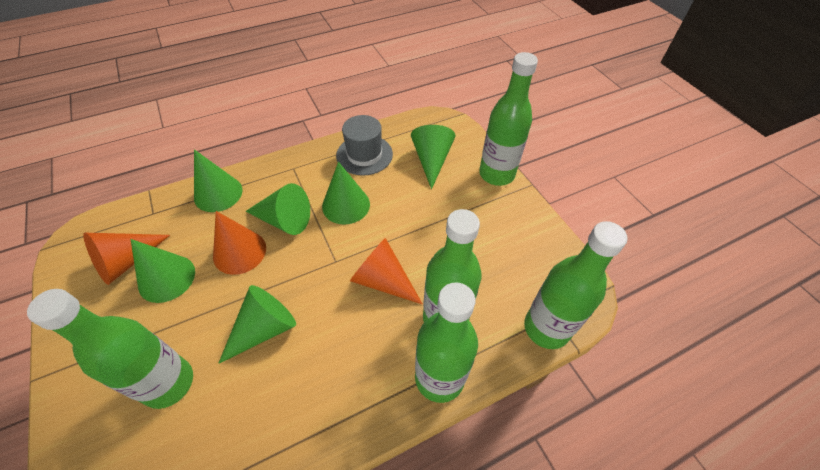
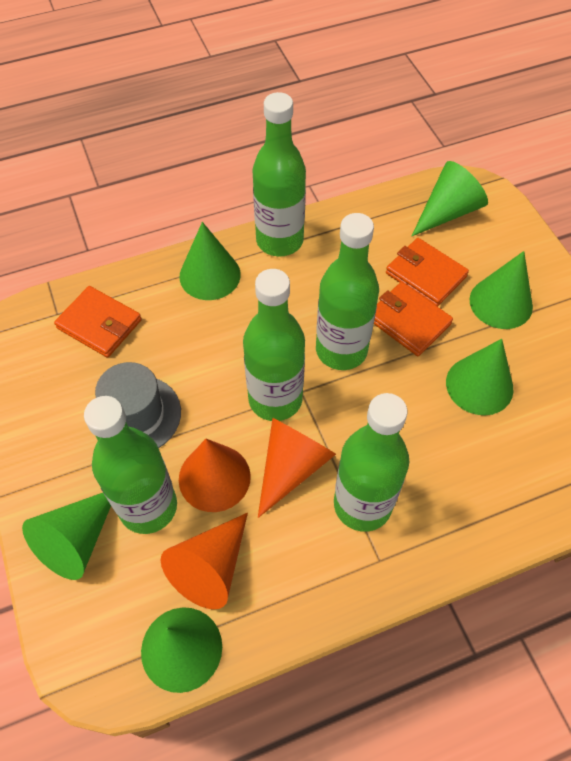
orange wallet: 0 -> 3

